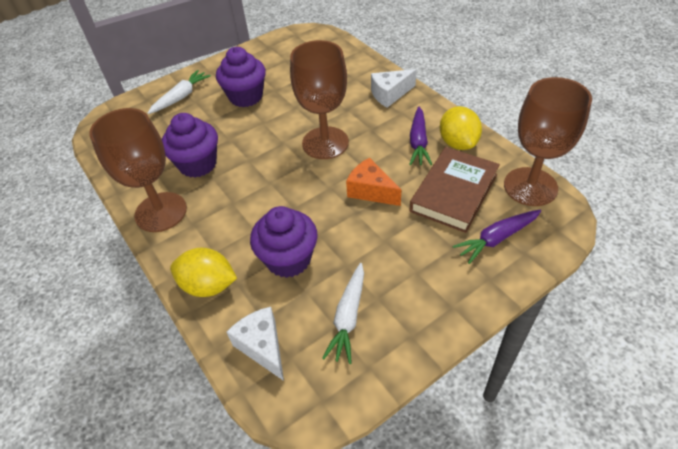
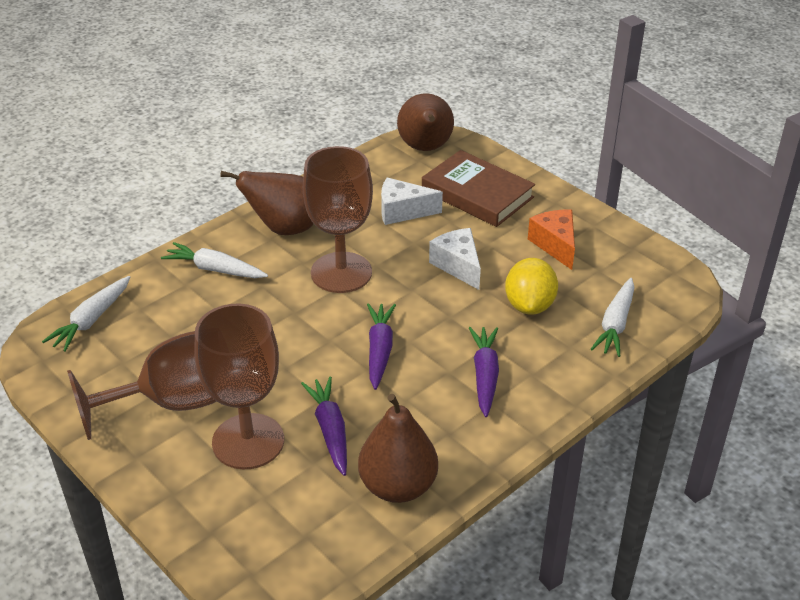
brown pear: 0 -> 3
purple carrot: 2 -> 3
purple cupcake: 3 -> 0
white carrot: 2 -> 3
yellow lemon: 2 -> 1

